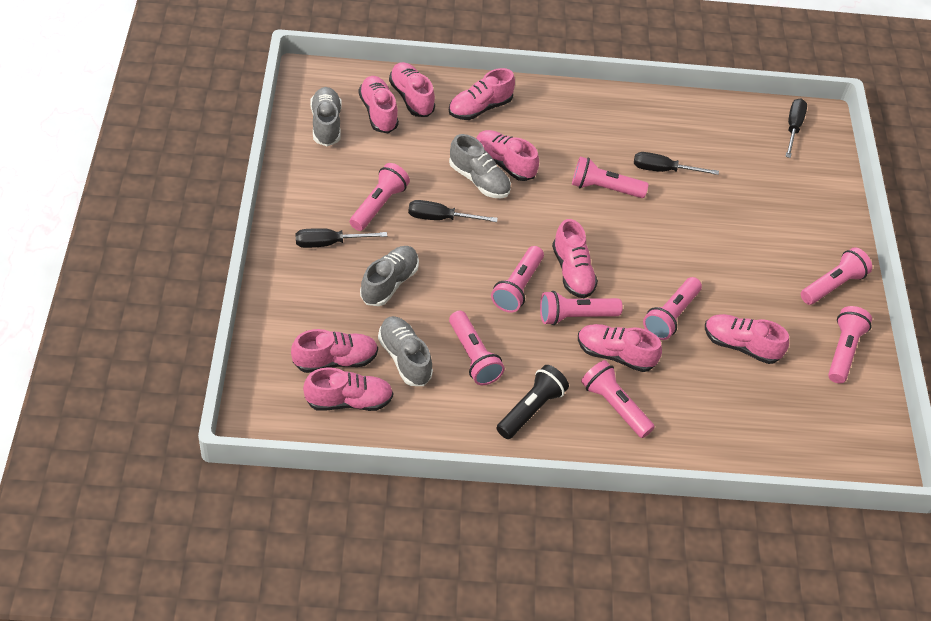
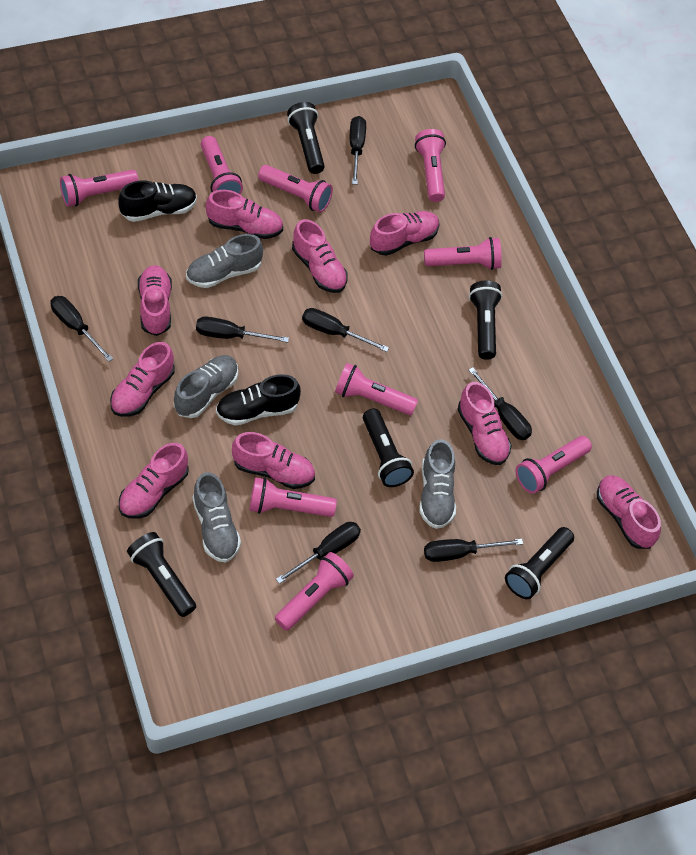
black flashlight: 1 -> 5
black screwdriver: 4 -> 7
black shoe: 0 -> 2

